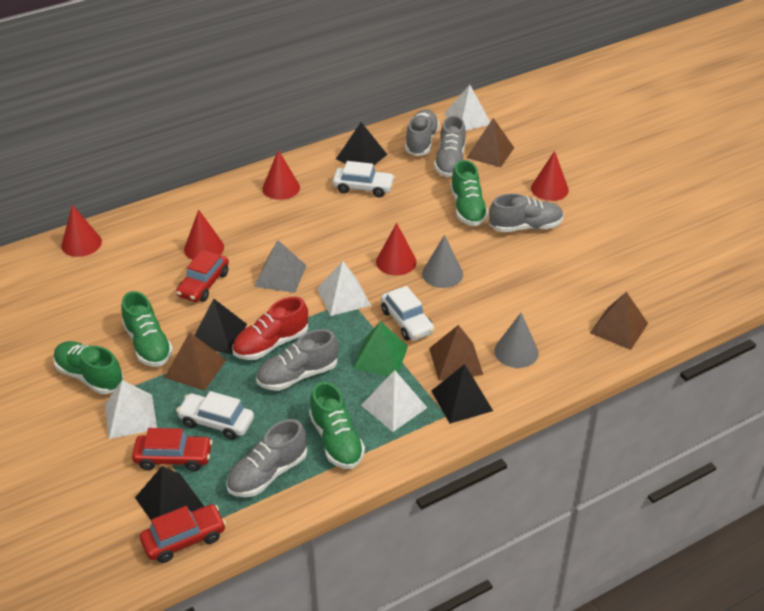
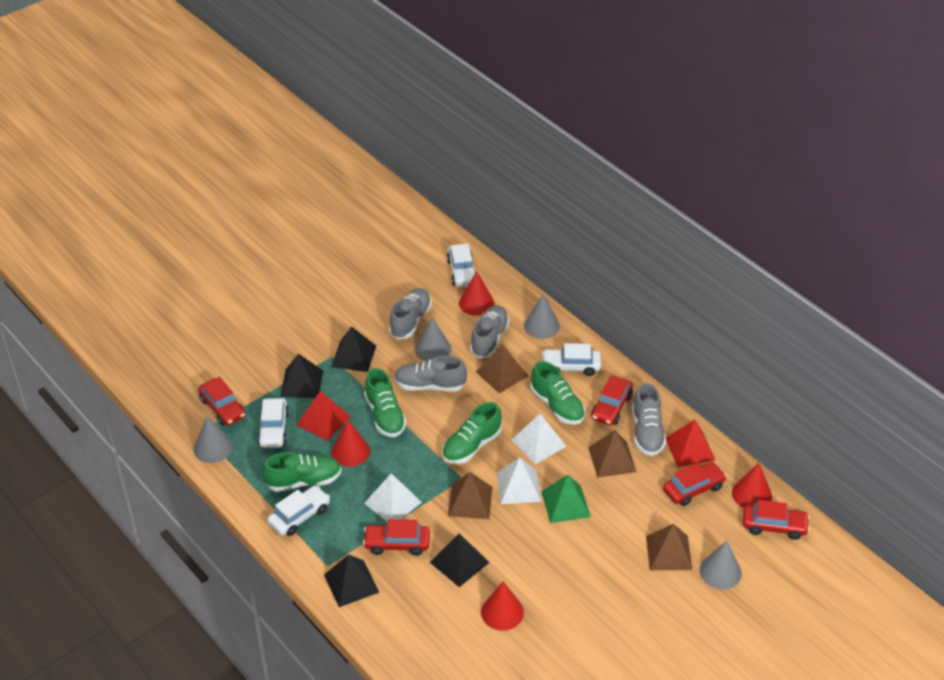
grey cone: 2 -> 4
grey pyramid: 1 -> 0
grey shoe: 5 -> 4
red car: 3 -> 5
red cone: 5 -> 4
red pyramid: 0 -> 2
red shoe: 1 -> 0
white car: 3 -> 4
white pyramid: 4 -> 3

